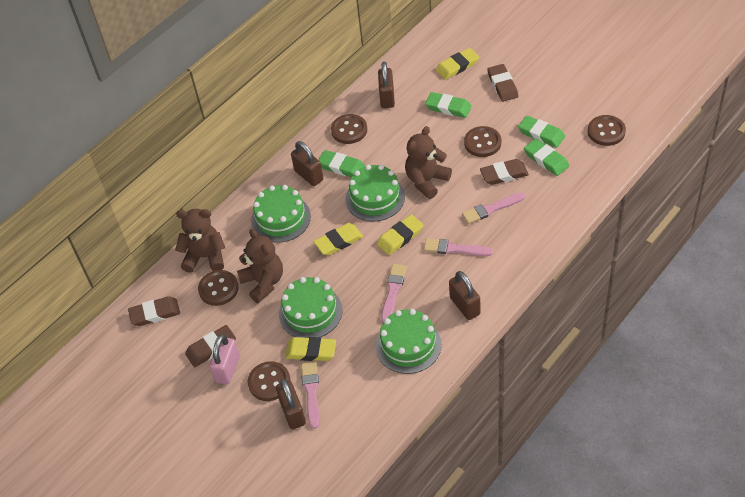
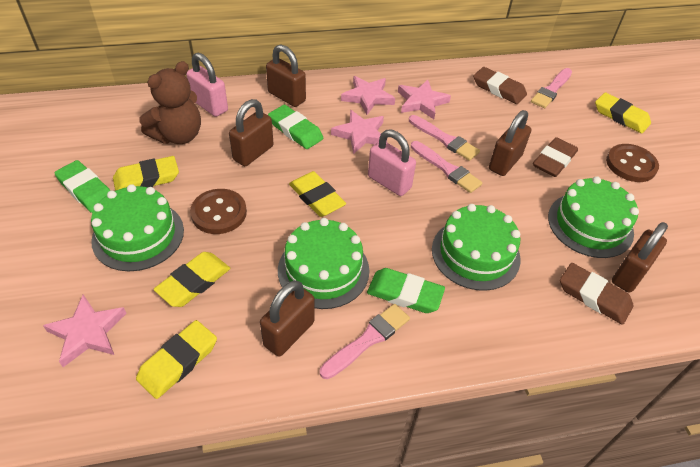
brown button: 5 -> 2
brown eraser: 4 -> 3
brown padlock: 4 -> 5
brown teddy bear: 3 -> 1
green eraser: 4 -> 3
pink padlock: 1 -> 2
pink star: 0 -> 4
yellow eraser: 4 -> 5

